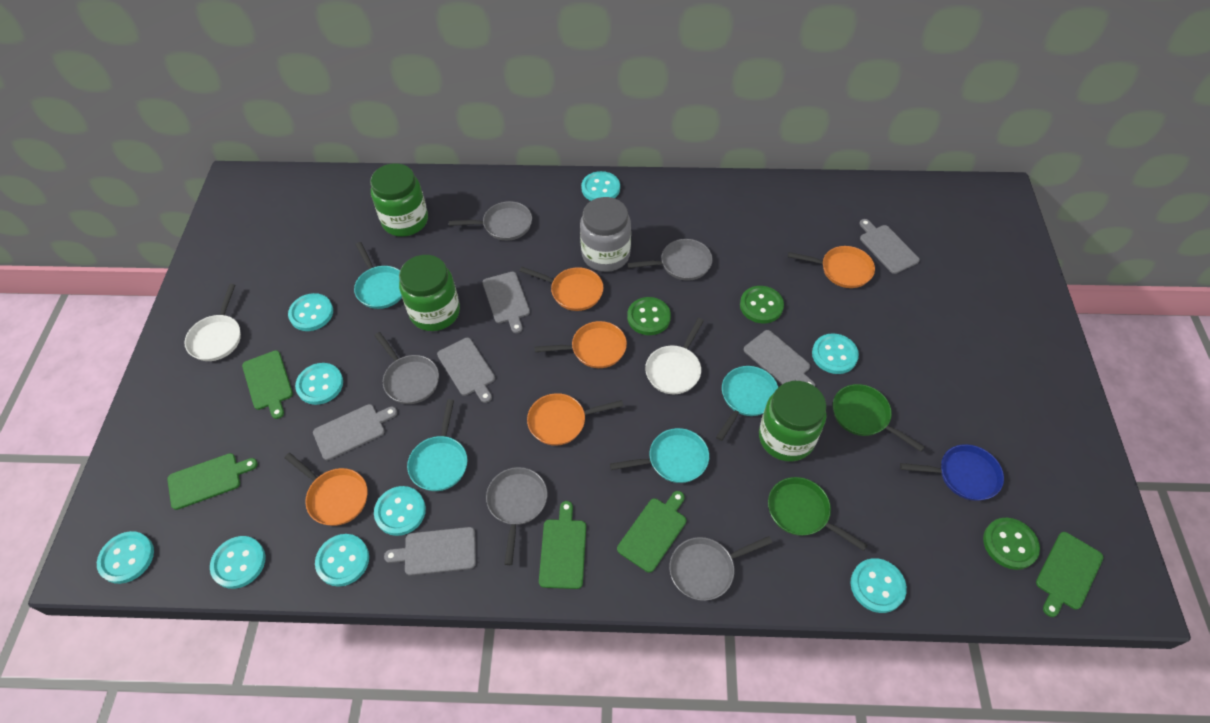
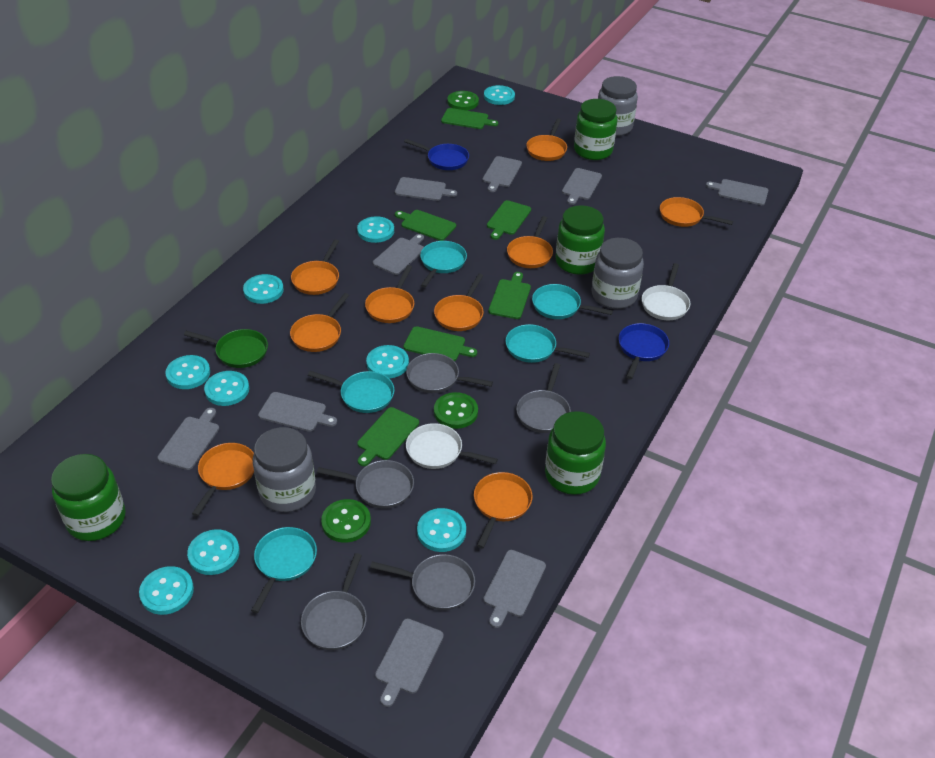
blue pan: 1 -> 2
green cutting board: 5 -> 6
green jar: 3 -> 4
green pan: 2 -> 1
grey cutting board: 6 -> 9
grey jar: 1 -> 3
orange pan: 5 -> 9
turquoise pan: 4 -> 5

